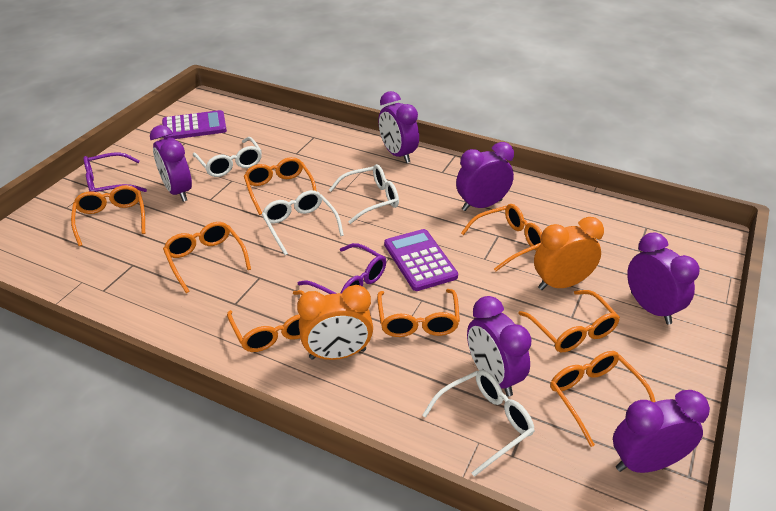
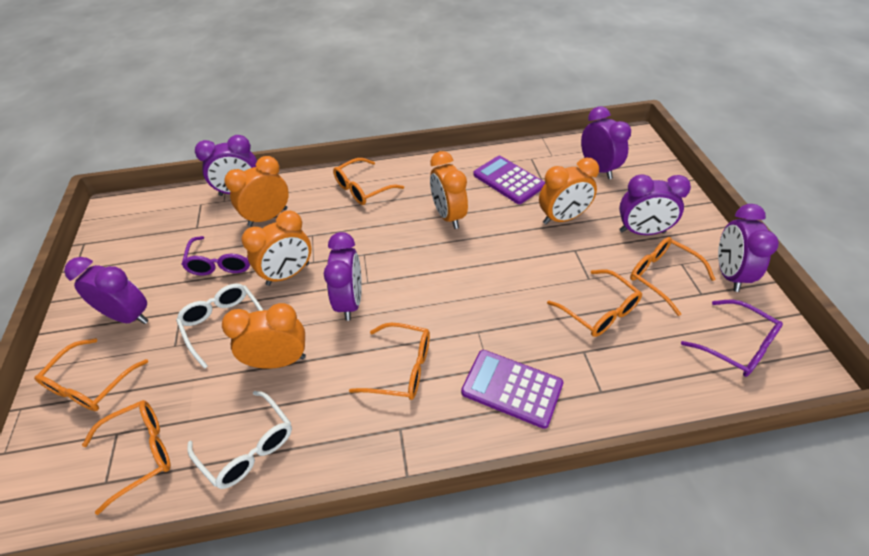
orange clock: 2 -> 5
orange glasses: 8 -> 6
white glasses: 4 -> 2

